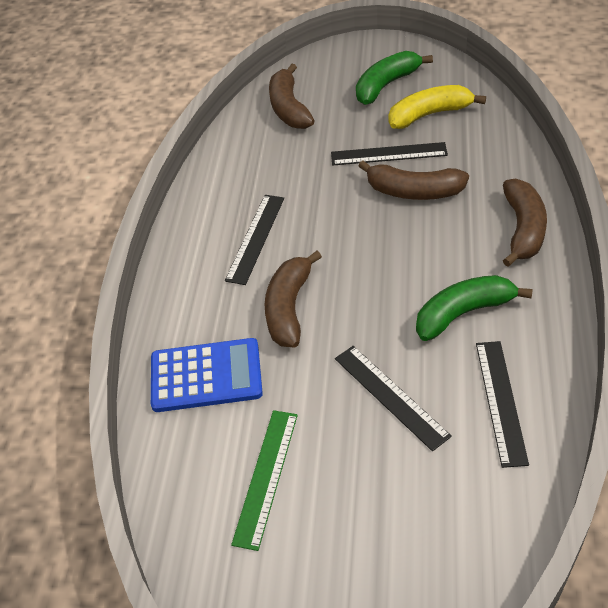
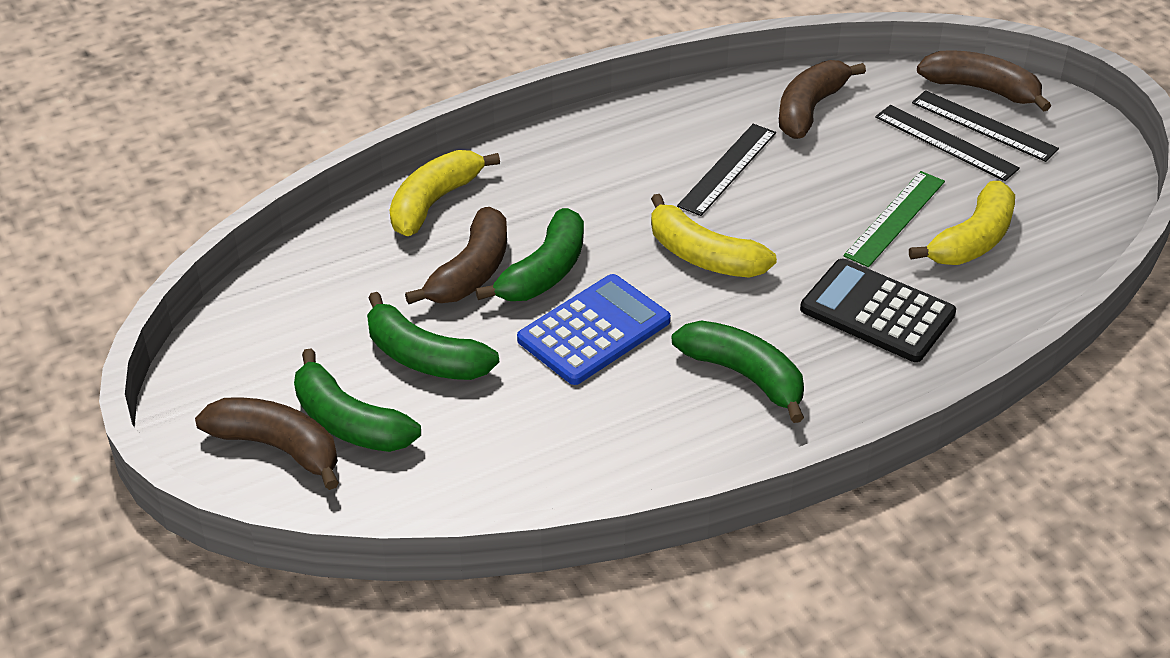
black calculator: 0 -> 1
black ruler: 4 -> 3
green banana: 2 -> 4
yellow banana: 1 -> 3

